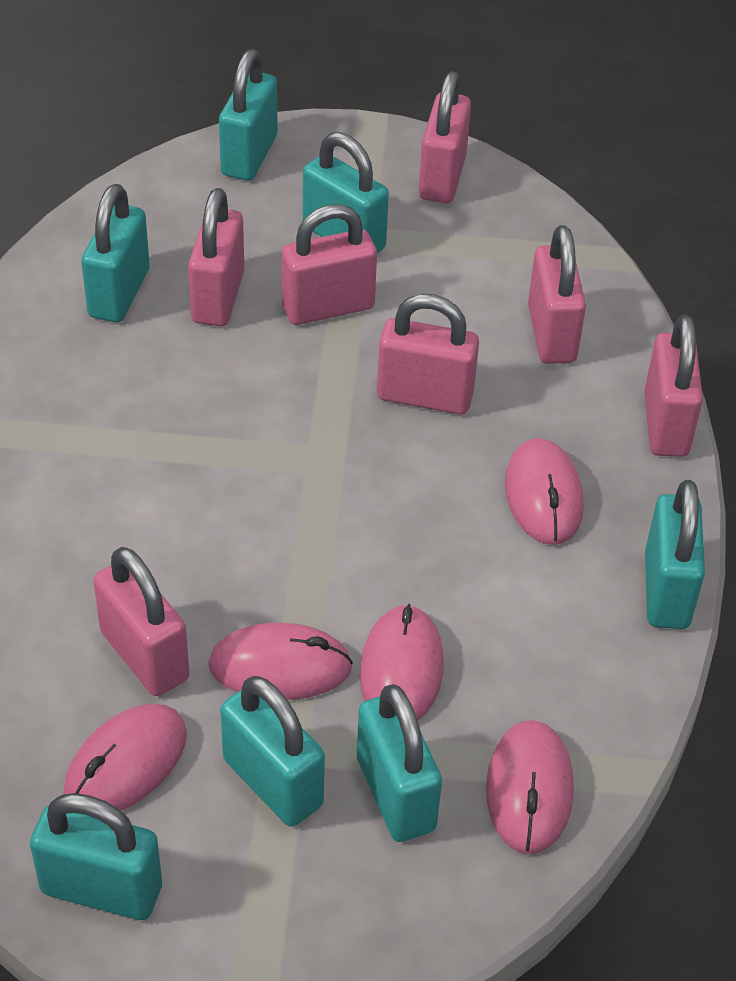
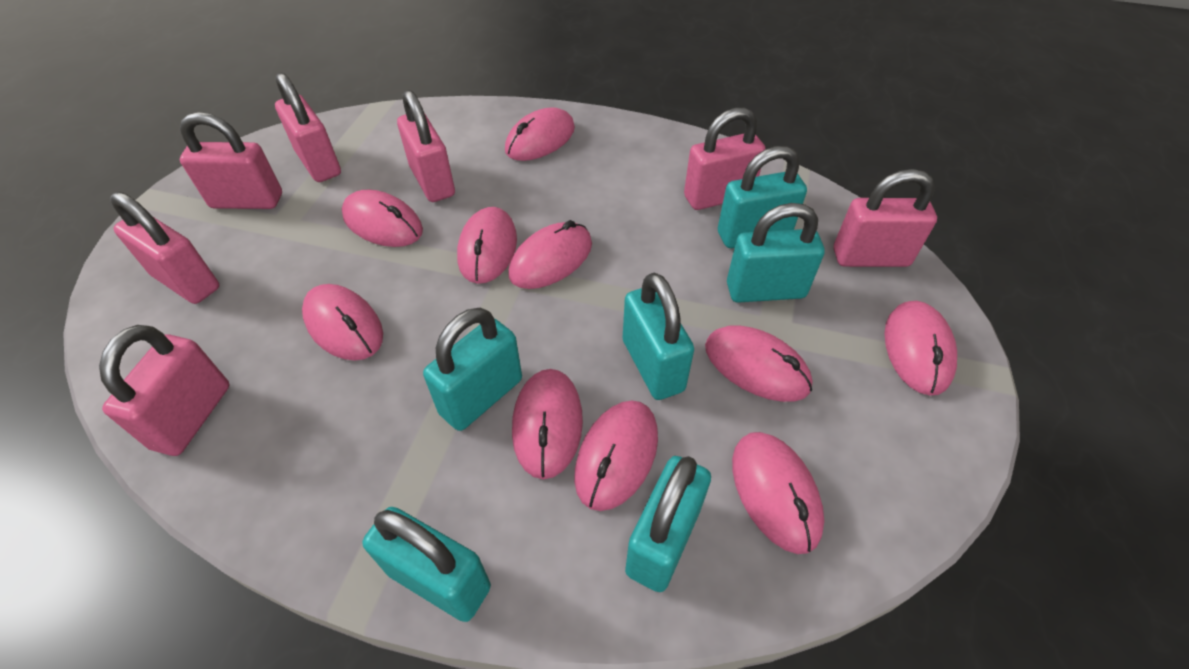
pink mouse: 5 -> 10
turquoise padlock: 7 -> 6

